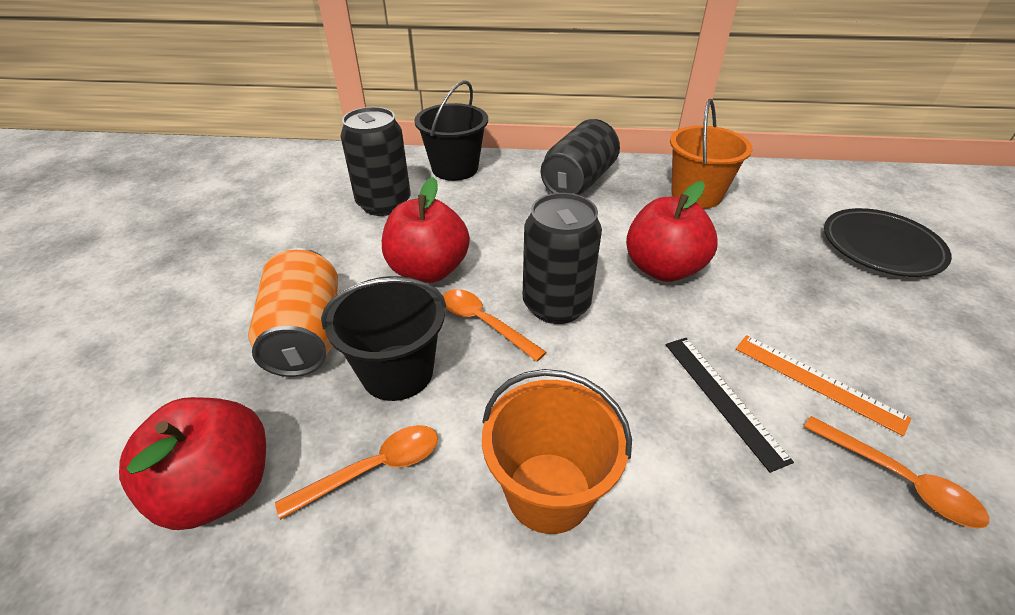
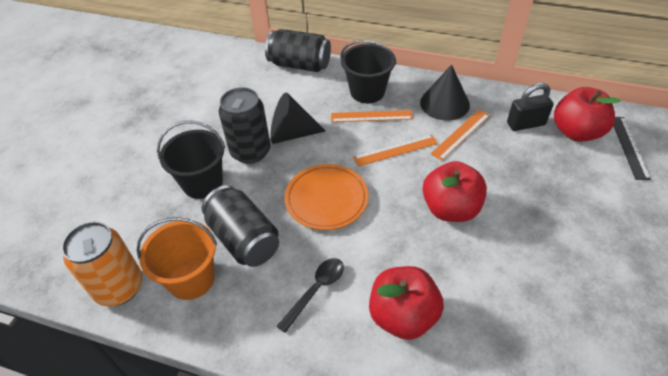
black cone: 0 -> 2
black padlock: 0 -> 1
black plate: 1 -> 0
black spoon: 0 -> 1
orange bucket: 2 -> 1
orange plate: 0 -> 1
orange ruler: 1 -> 3
orange spoon: 3 -> 0

